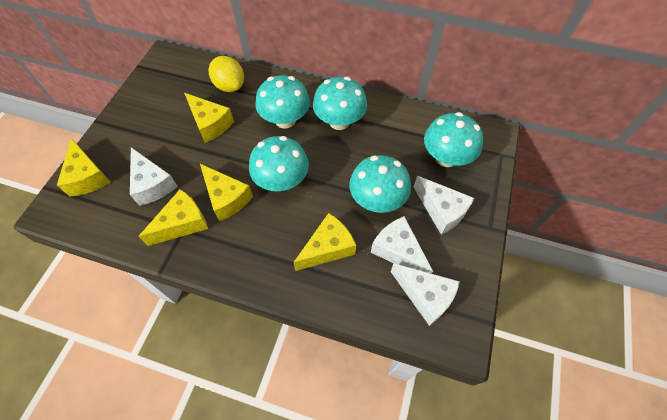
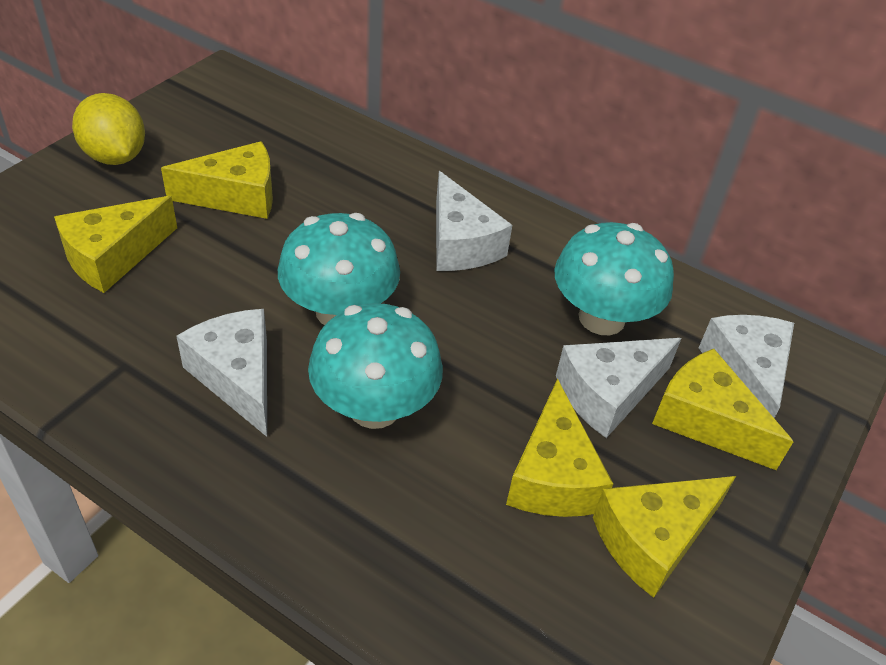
turquoise mushroom: 5 -> 3

